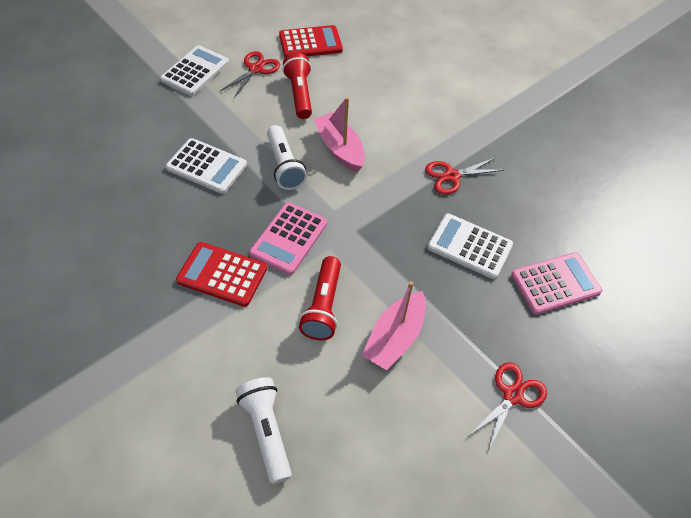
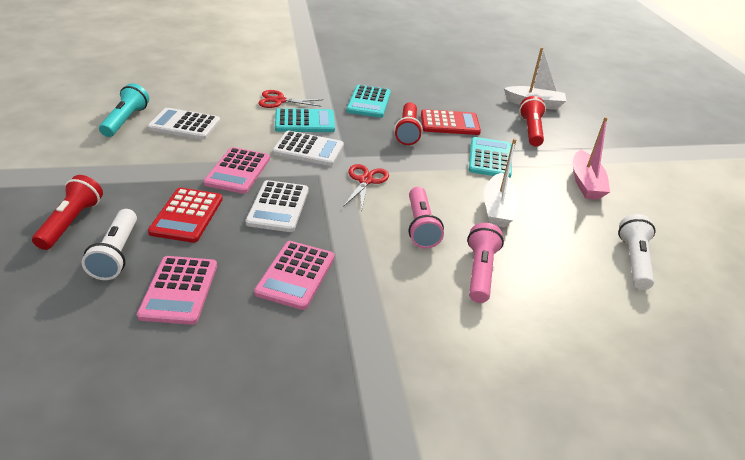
pink boat: 2 -> 1
pink calculator: 2 -> 3
pink flashlight: 0 -> 2
red flashlight: 2 -> 3
red scissors: 3 -> 2
turquoise calculator: 0 -> 3
turquoise flashlight: 0 -> 1
white boat: 0 -> 2

